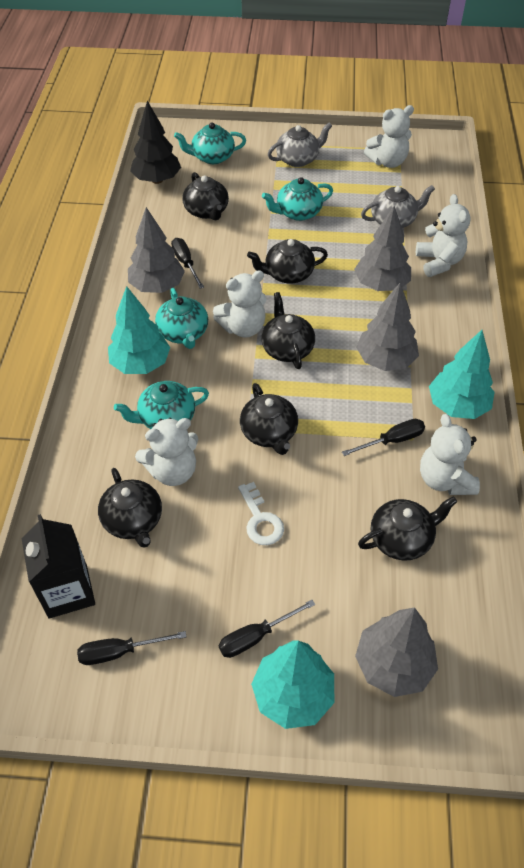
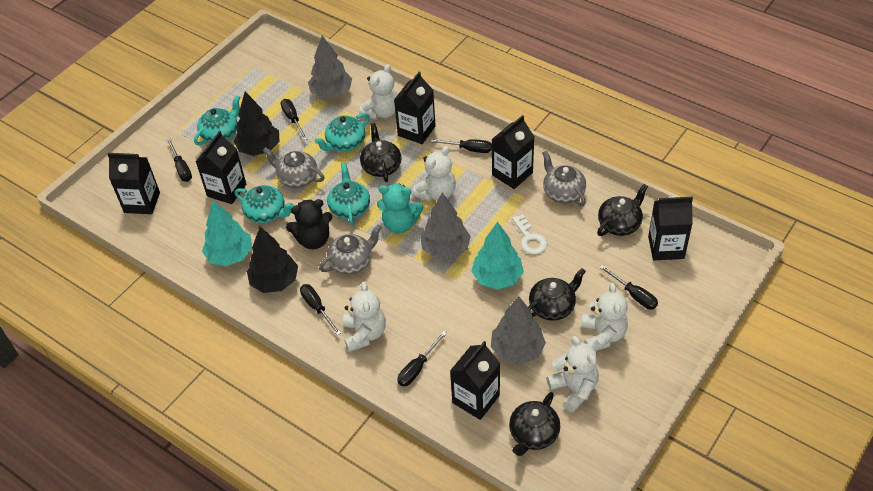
black carton: 1 -> 6
black screwdriver: 4 -> 6
black teapot: 6 -> 4
black teddy bear: 0 -> 1
black tree: 1 -> 2
grey teapot: 2 -> 3
grey tree: 4 -> 3
turquoise teddy bear: 0 -> 1
turquoise tree: 3 -> 2

